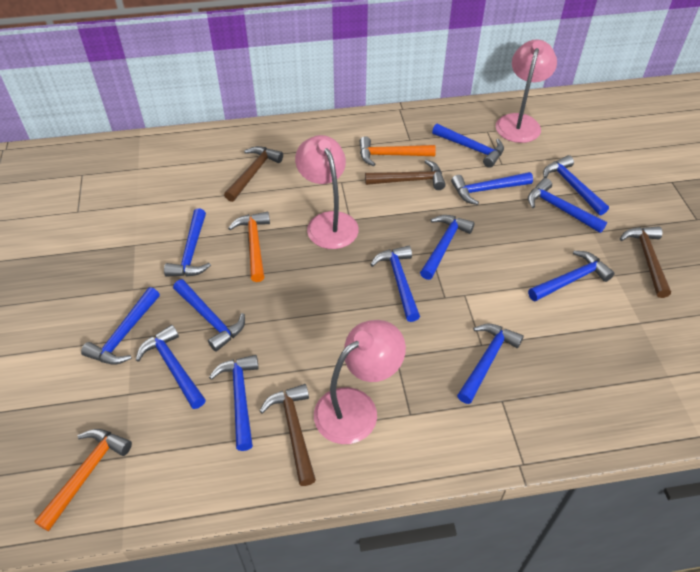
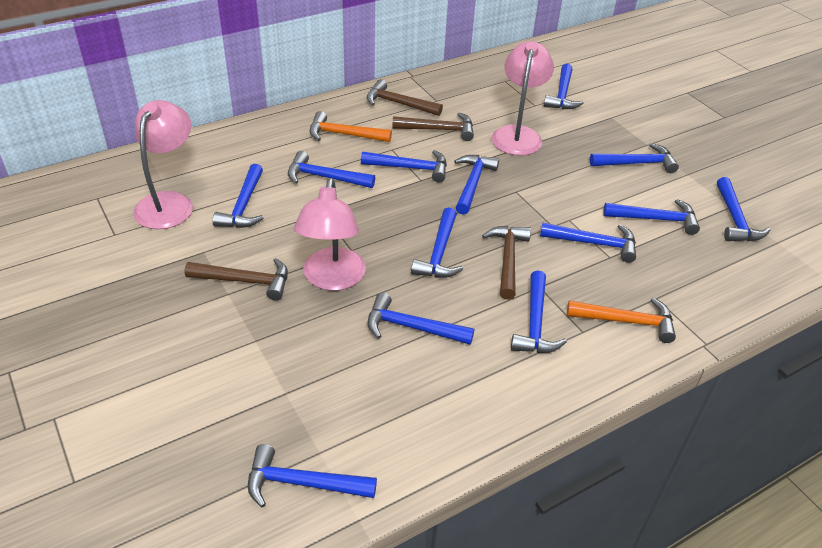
orange hammer: 3 -> 2

